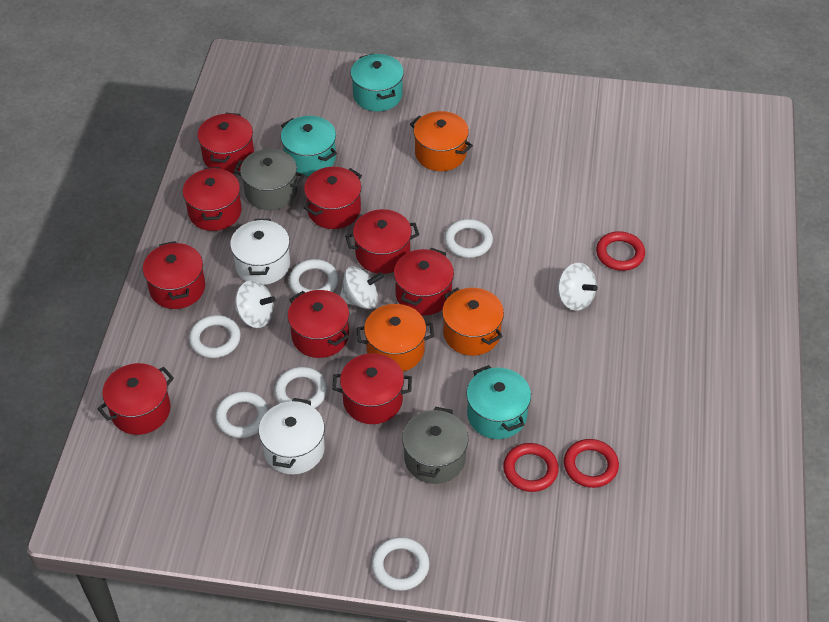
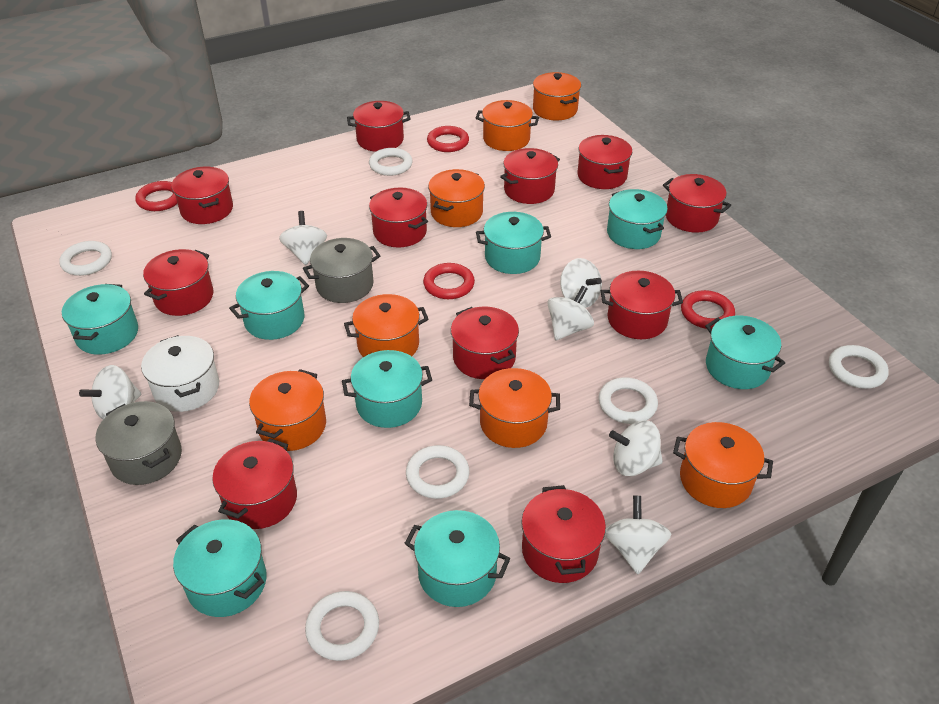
orange pot: 3 -> 7
red pot: 9 -> 11
red ring: 3 -> 4
turquoise pot: 3 -> 8
white pot: 2 -> 1
white spinning top: 3 -> 6

